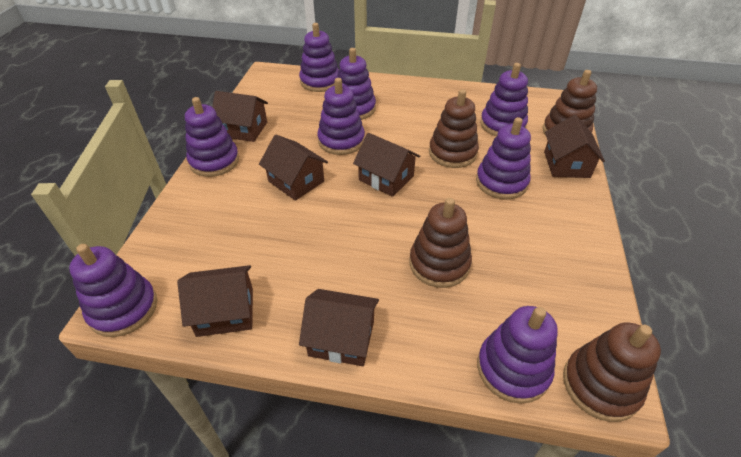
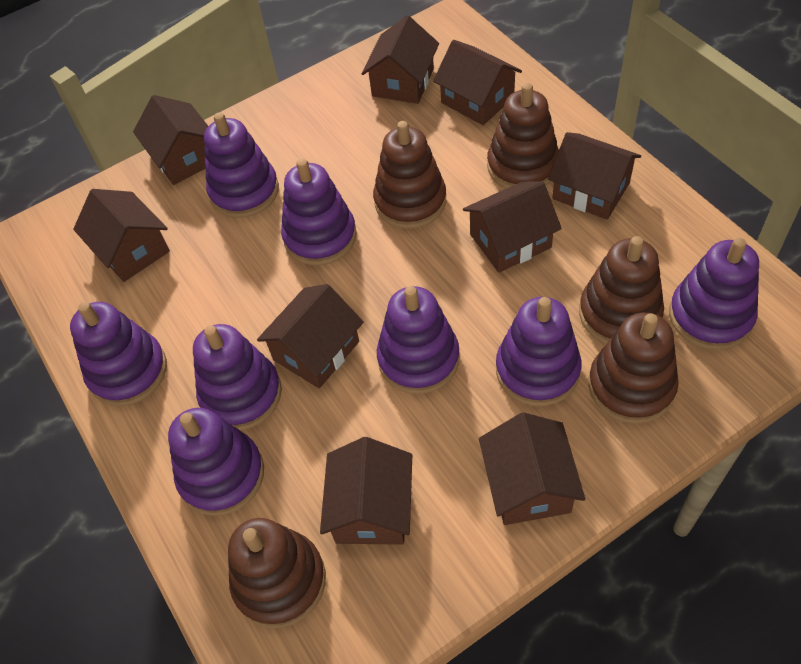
brown house: 6 -> 9
brown stacking toy: 4 -> 5

